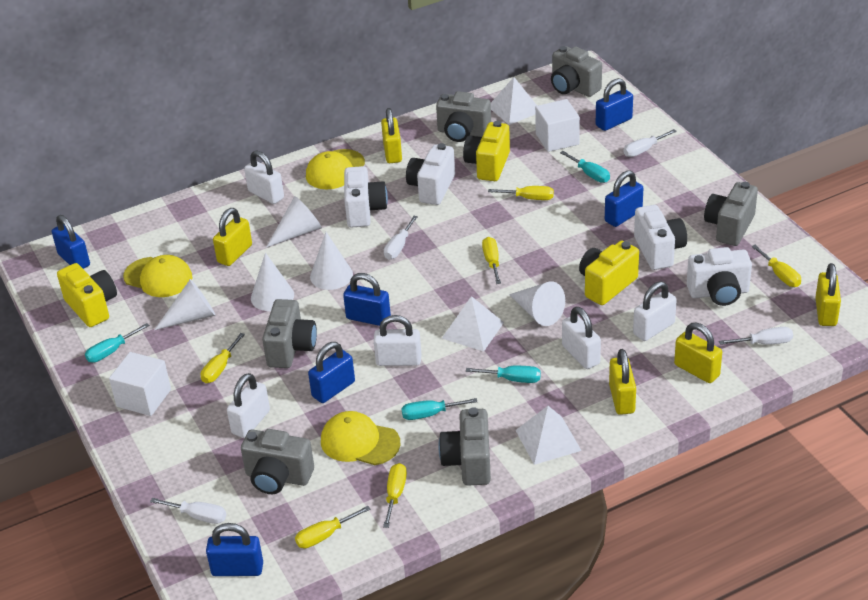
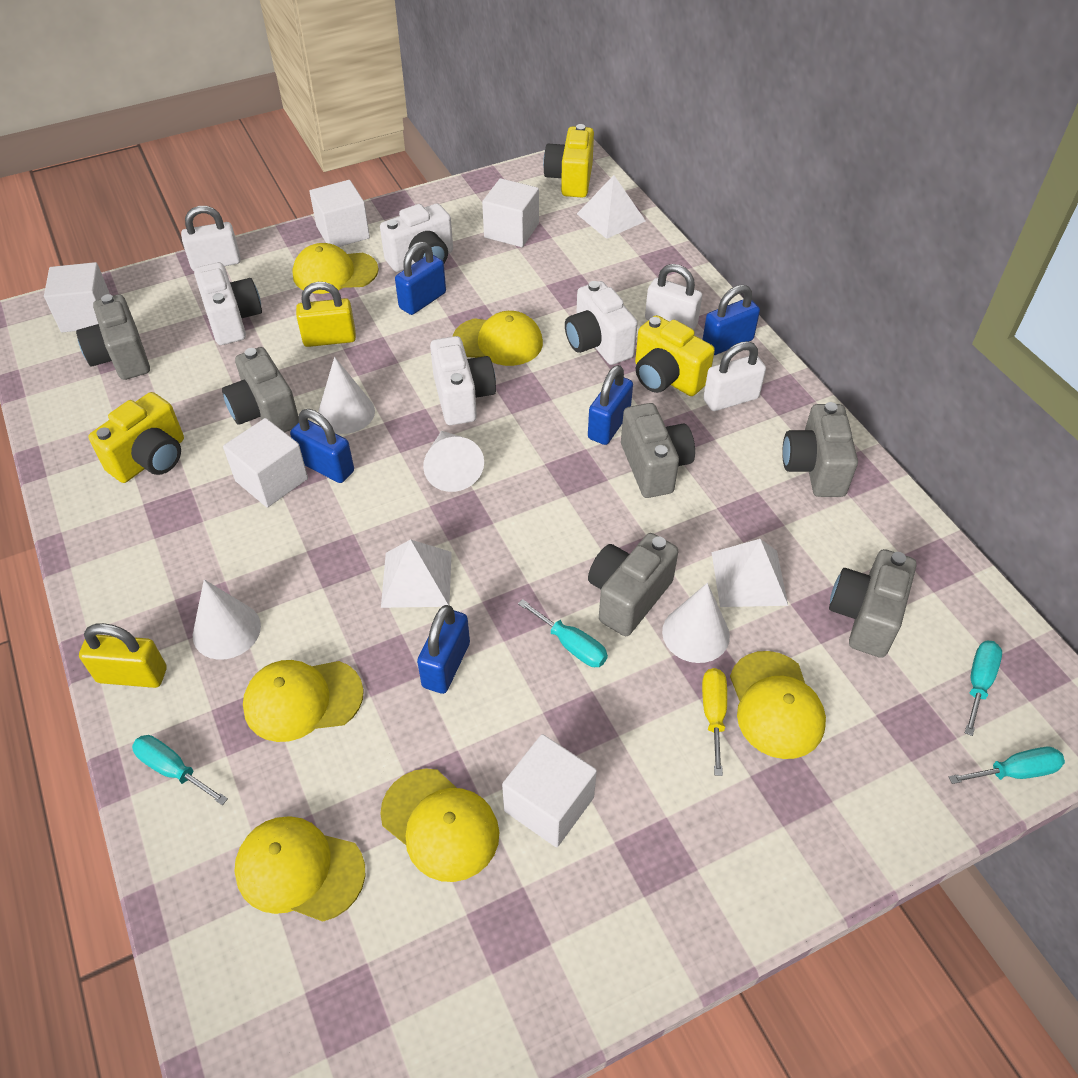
blue padlock: 6 -> 5
white cone: 5 -> 4
white cube: 2 -> 5
white padlock: 5 -> 3
white screwdriver: 4 -> 0
yellow cap: 3 -> 6
yellow padlock: 5 -> 2
yellow screwdriver: 6 -> 1

